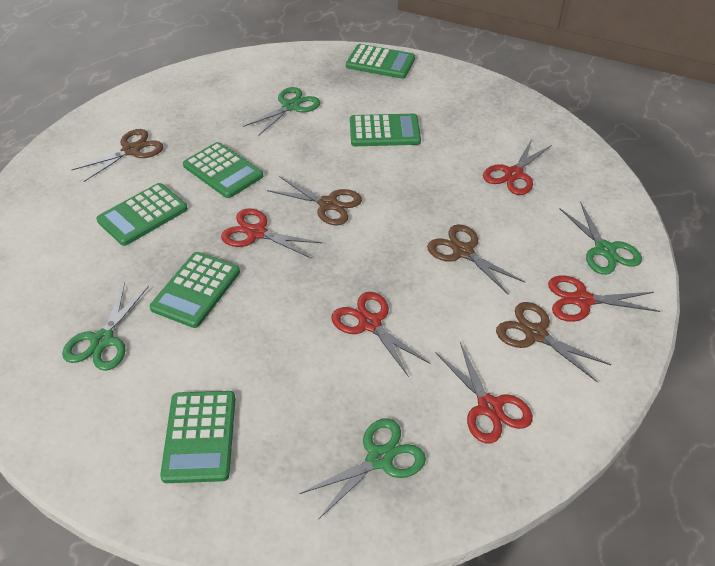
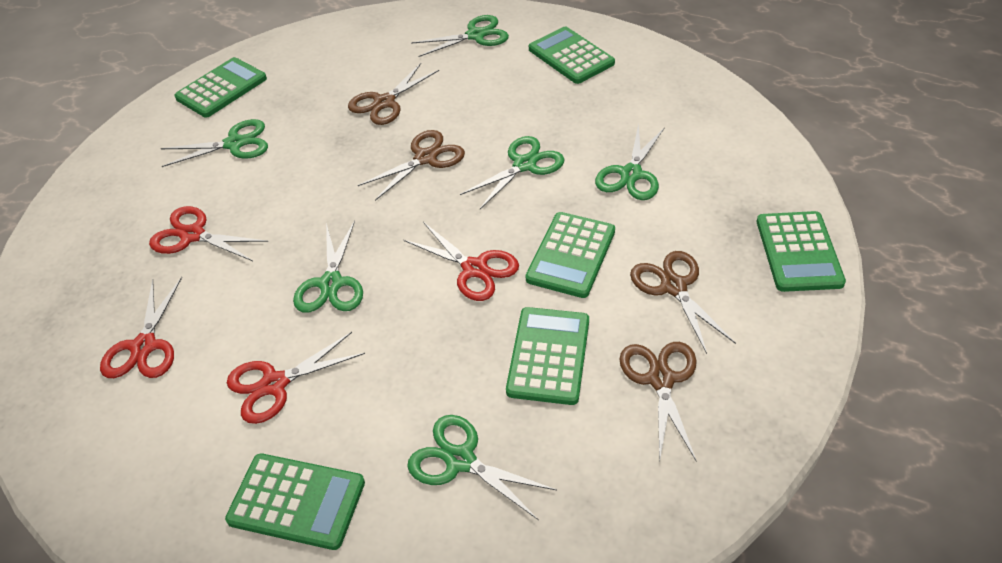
green scissors: 4 -> 6
red scissors: 5 -> 4

